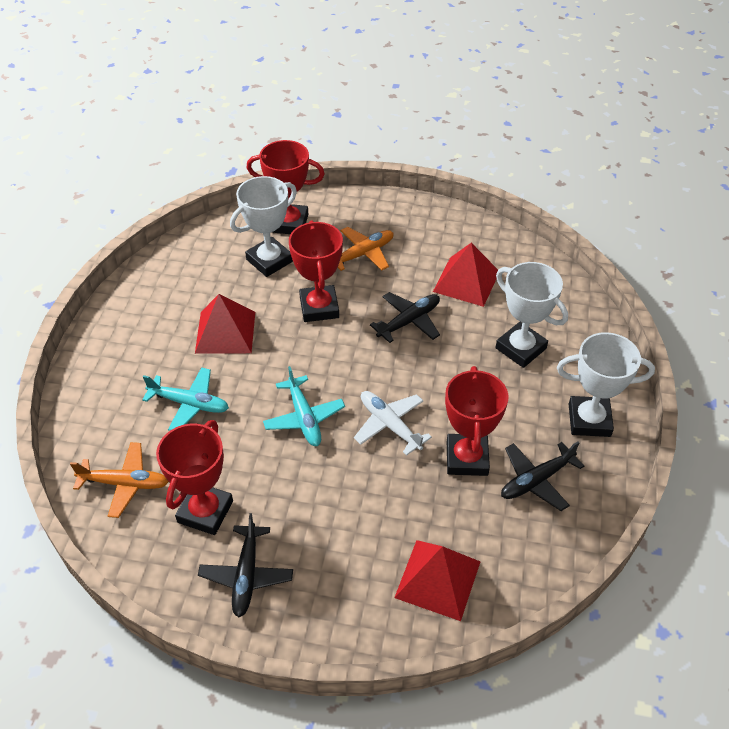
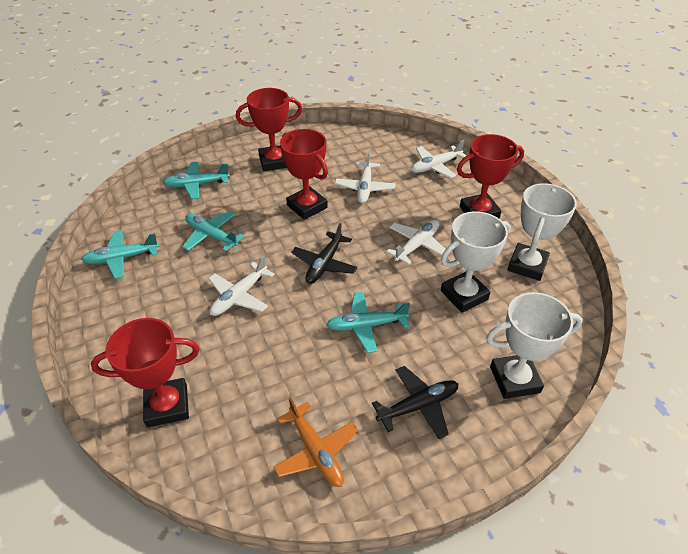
black plane: 3 -> 2
orange plane: 2 -> 1
red pyramid: 3 -> 0
turquoise plane: 2 -> 4
white plane: 1 -> 4

